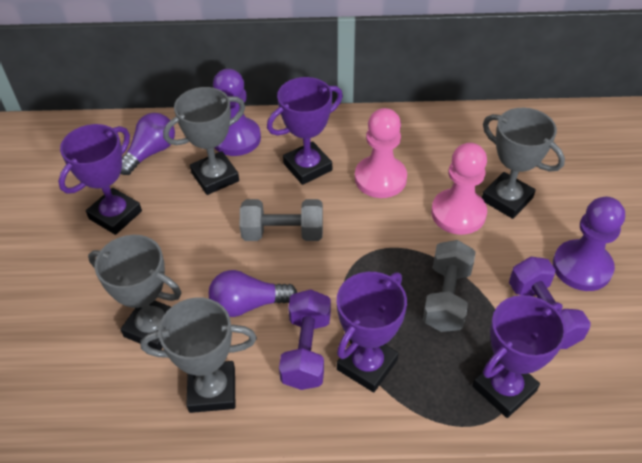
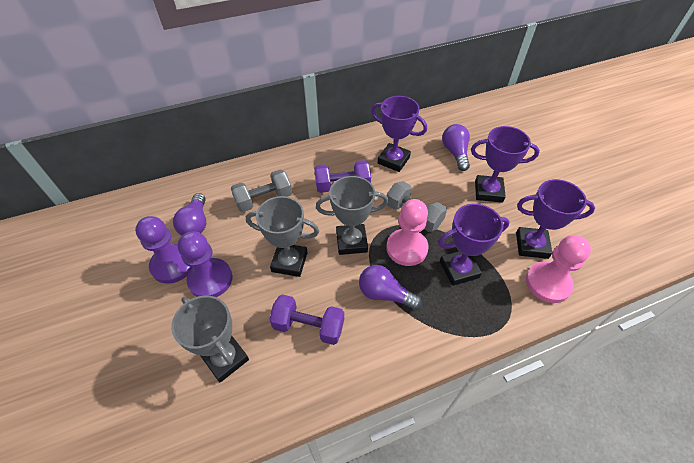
grey trophy: 4 -> 3
purple light bulb: 2 -> 3

